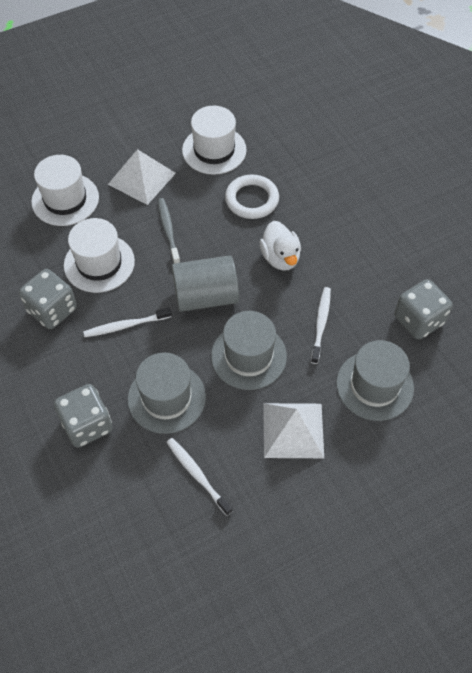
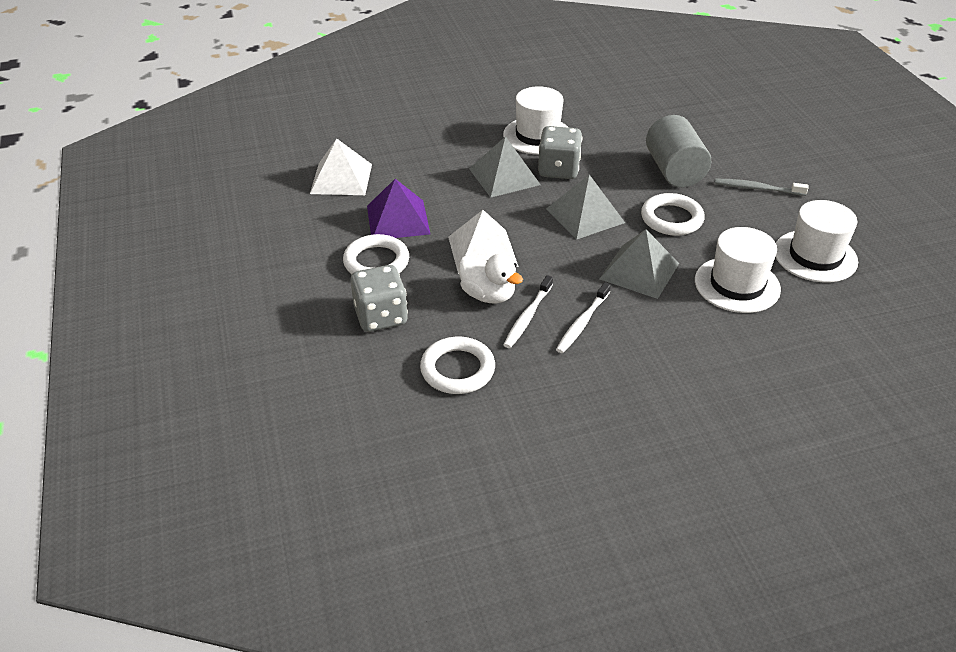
grey dice: 3 -> 2
grey hat: 3 -> 0
grey pyramid: 0 -> 3
purple pyramid: 0 -> 1
white ring: 1 -> 3
white toothbrush: 3 -> 2

